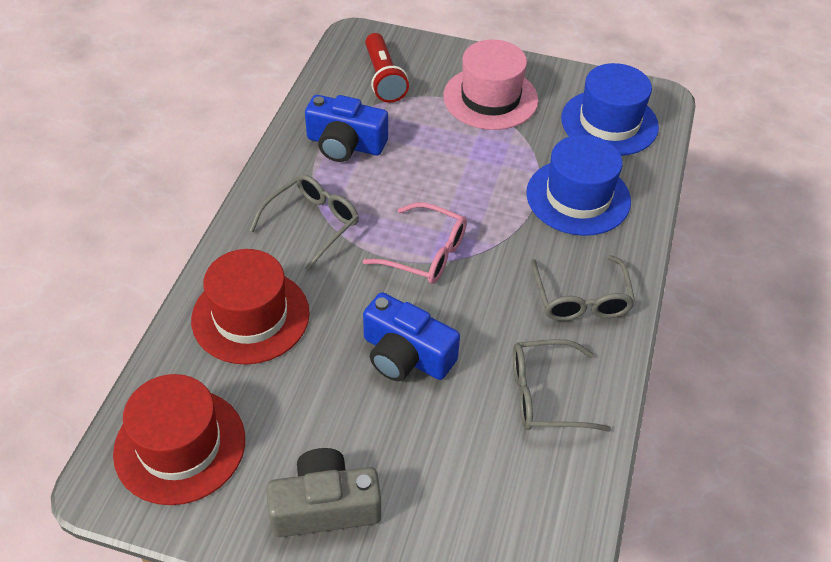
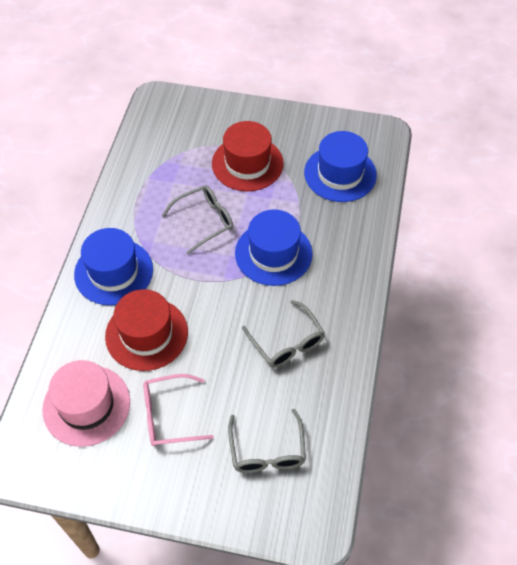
blue camera: 2 -> 0
blue hat: 2 -> 3
grey camera: 1 -> 0
red flashlight: 1 -> 0

